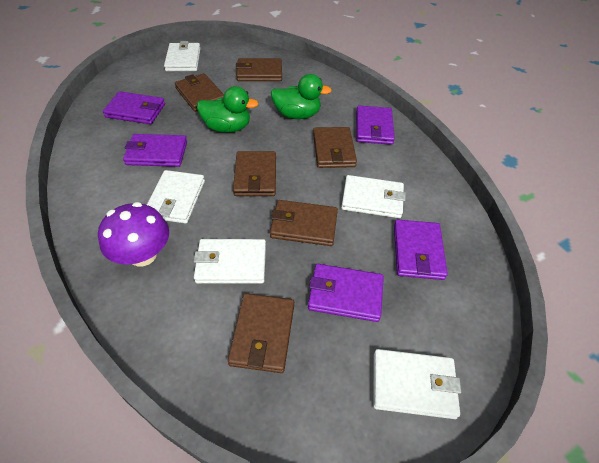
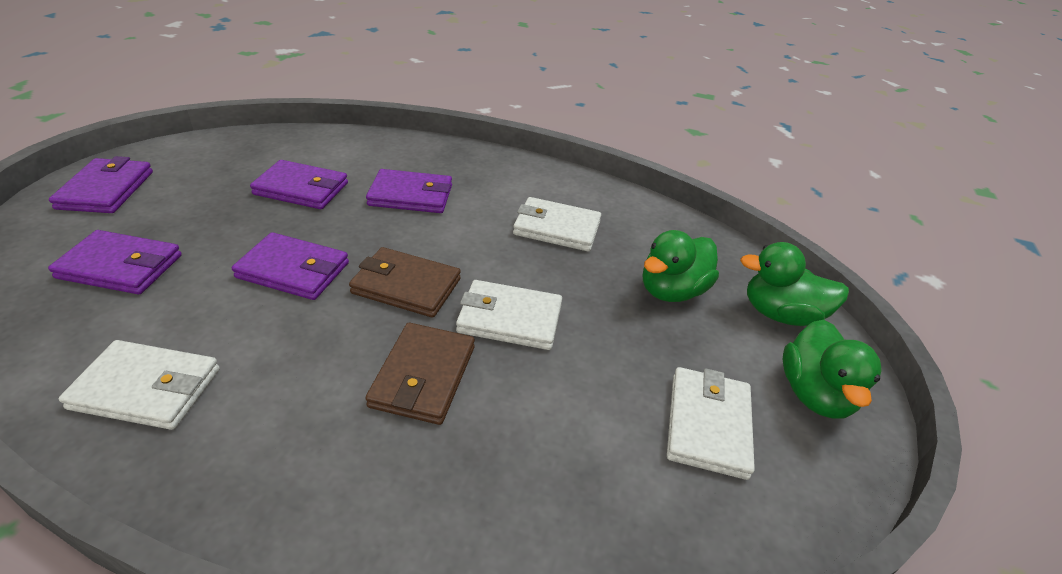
brown wallet: 6 -> 2
green duck: 2 -> 3
purple mushroom: 1 -> 0
white wallet: 5 -> 4

